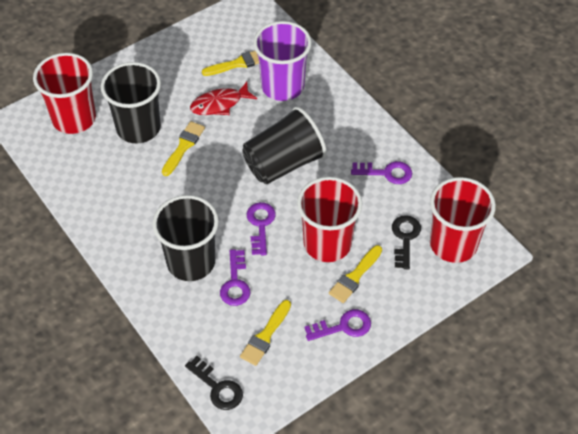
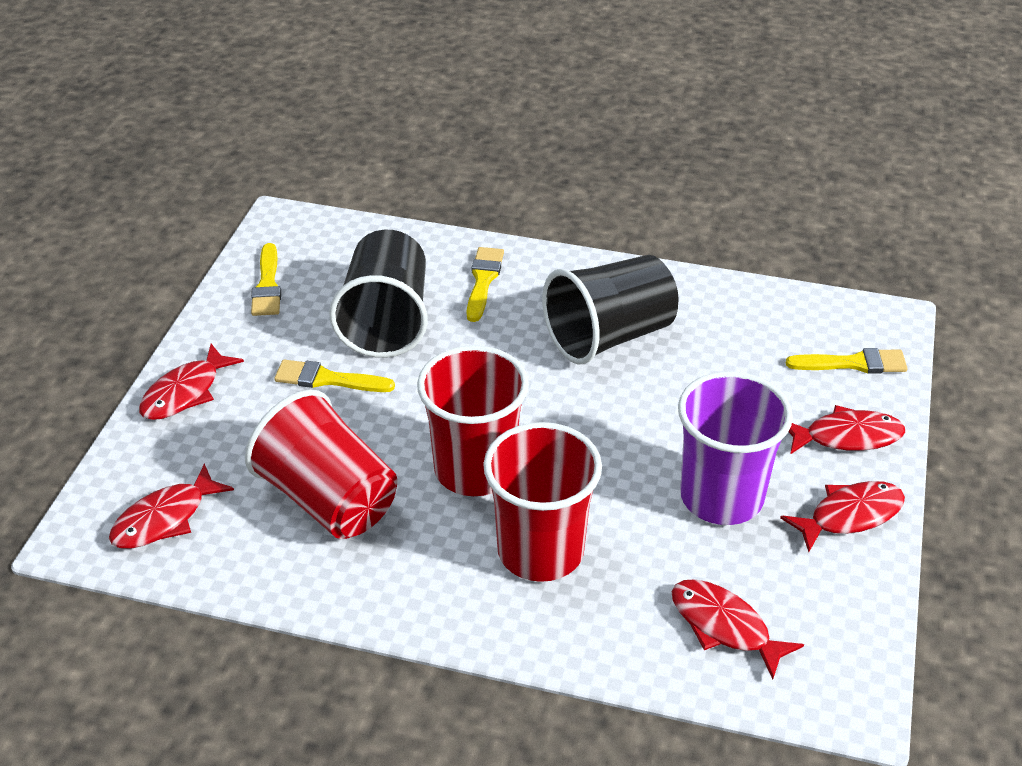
black cup: 3 -> 2
black key: 2 -> 0
purple key: 4 -> 0
red fish: 1 -> 5

